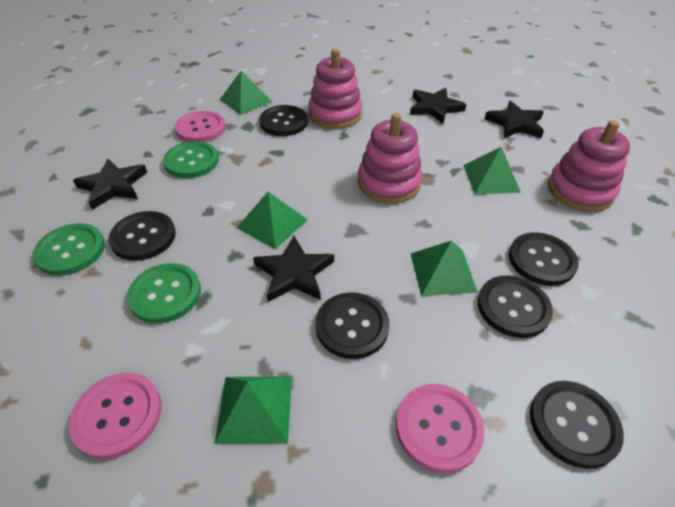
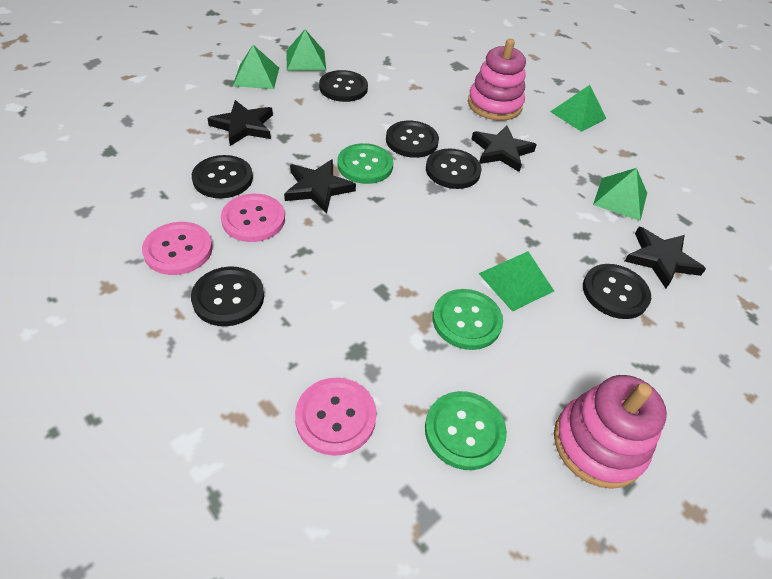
pink stacking toy: 3 -> 2

